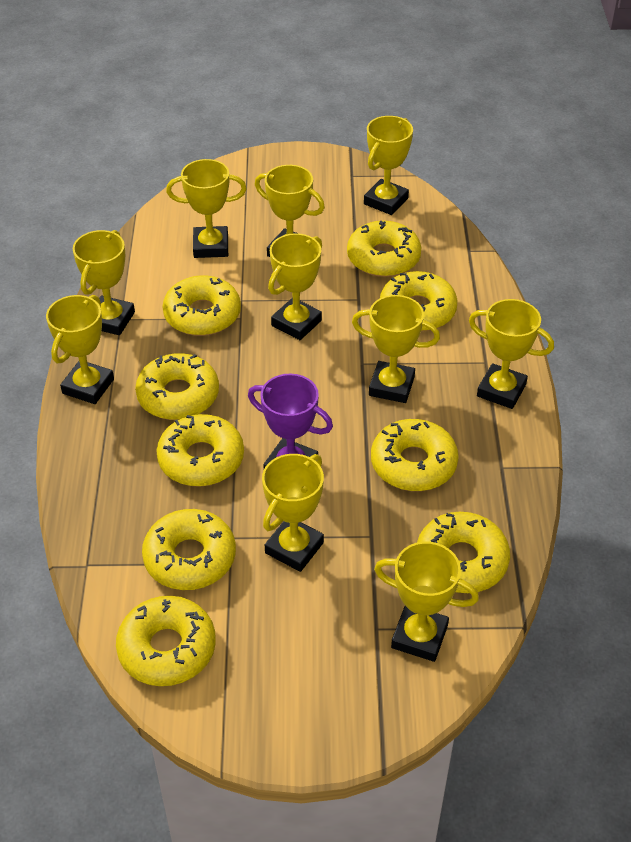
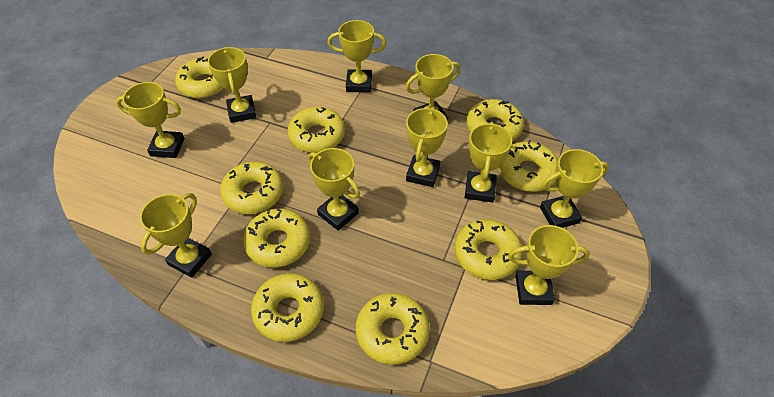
purple trophy: 1 -> 0

